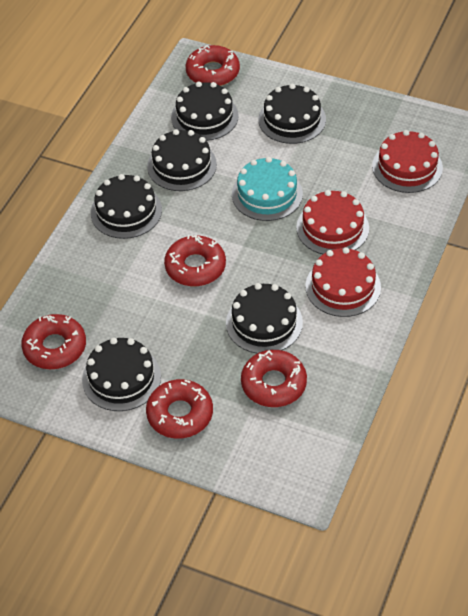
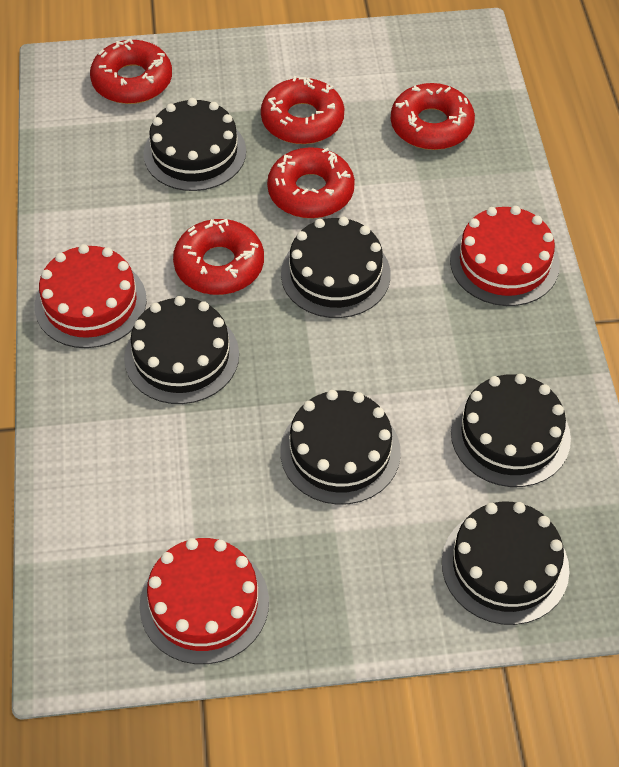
turquoise cake: 1 -> 0

